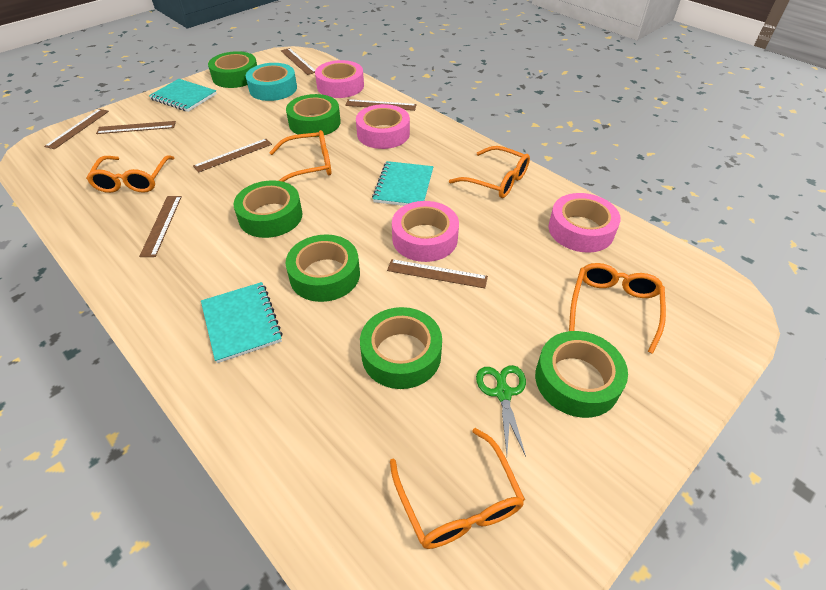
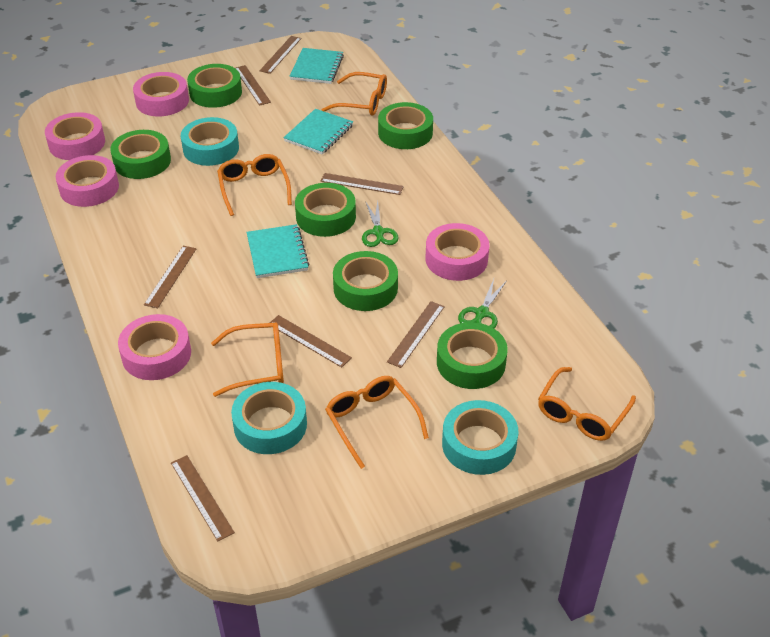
green scissors: 1 -> 2
pink tape: 4 -> 5
turquoise tape: 1 -> 3

